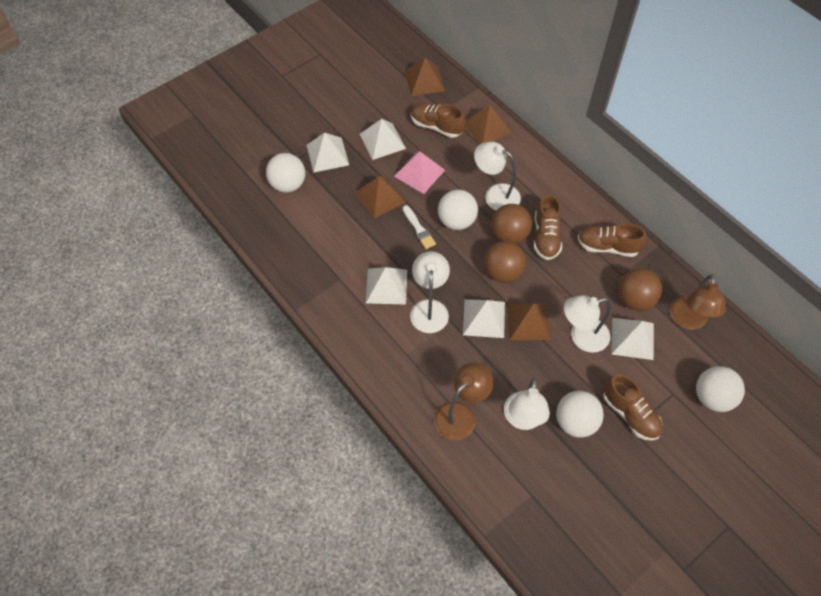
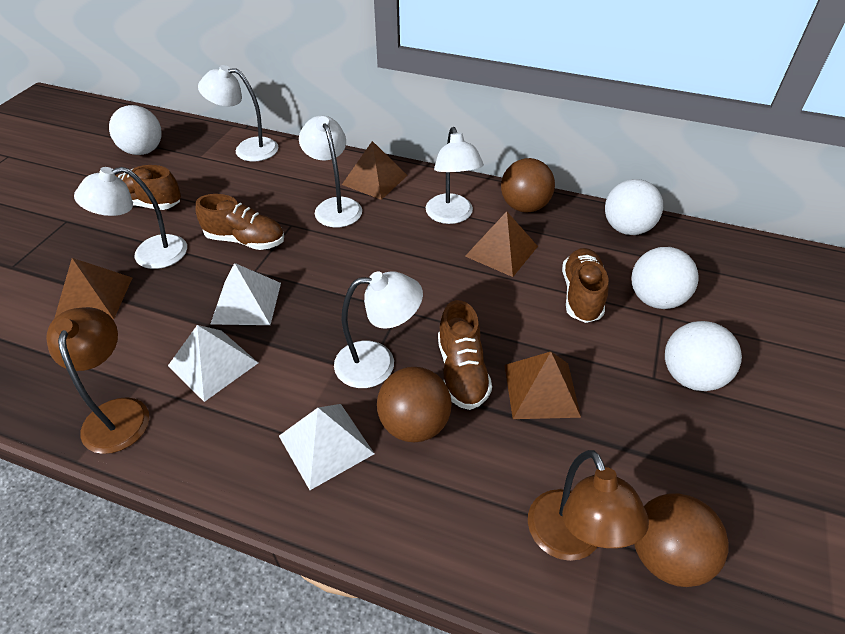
pink pyramid: 1 -> 0
white brush: 1 -> 0
white lamp: 4 -> 5
white pyramid: 5 -> 3

